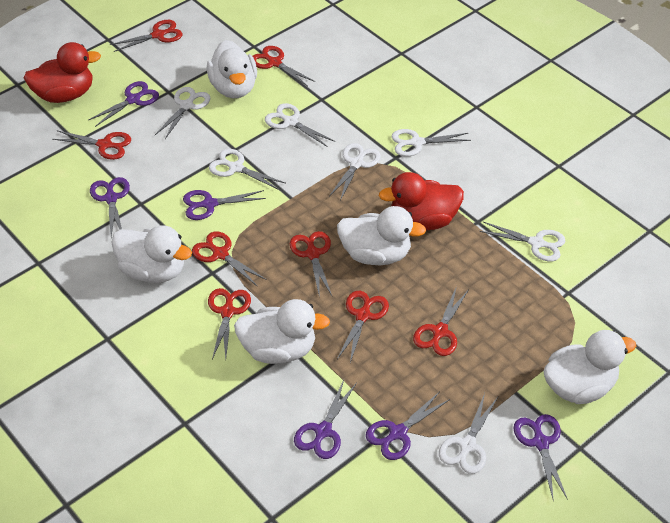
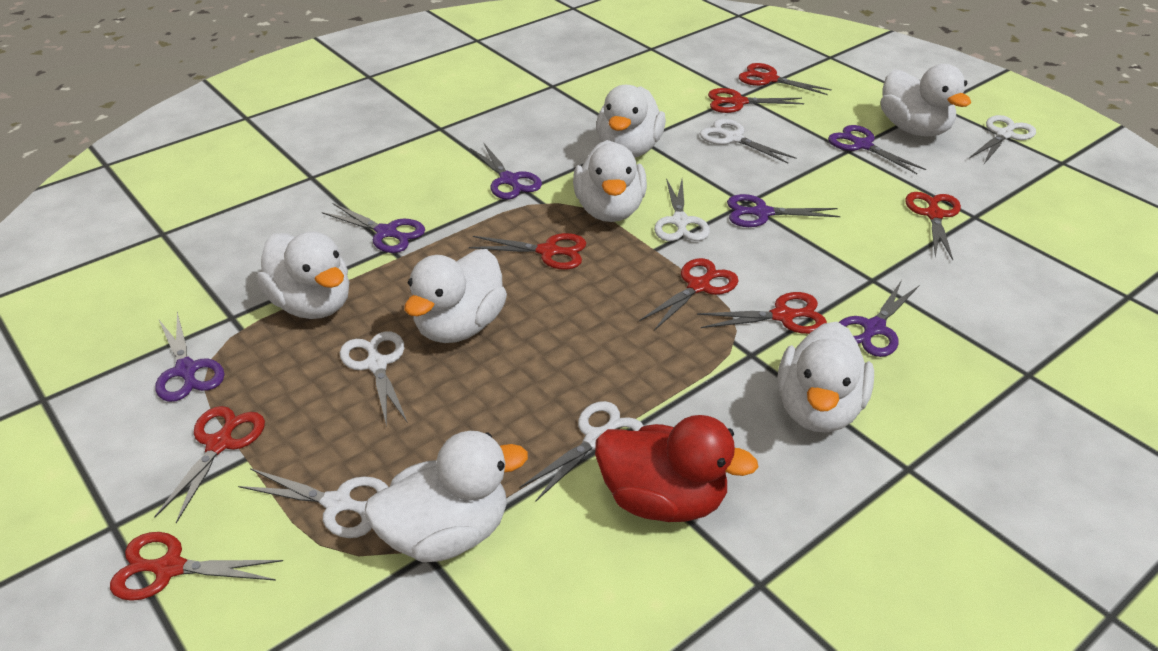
red duck: 2 -> 1
white duck: 5 -> 7
white scissors: 7 -> 6

